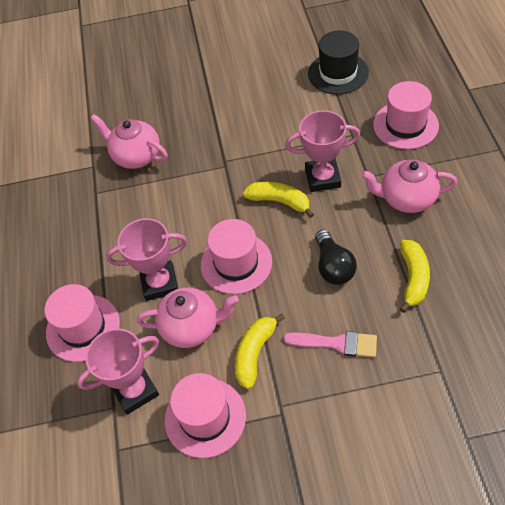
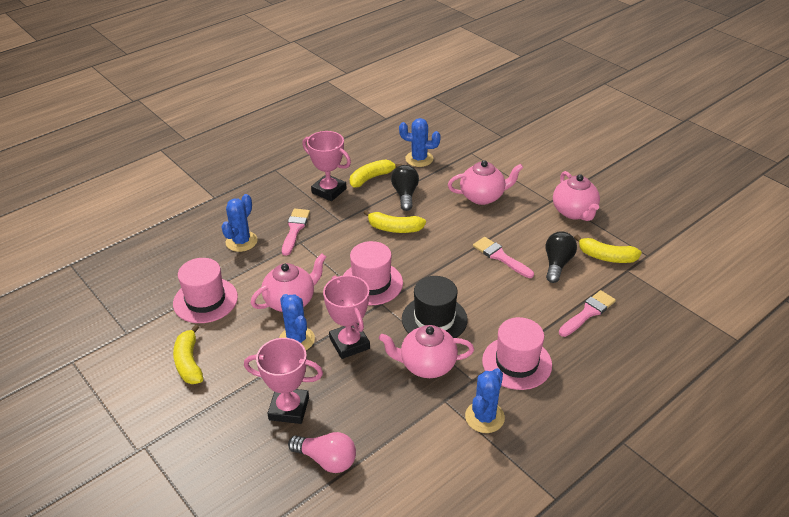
black light bulb: 1 -> 2
blue cactus: 0 -> 4
pink brush: 1 -> 3
pink hat: 4 -> 3
pink light bulb: 0 -> 1
pink teapot: 3 -> 4
yellow banana: 3 -> 4

